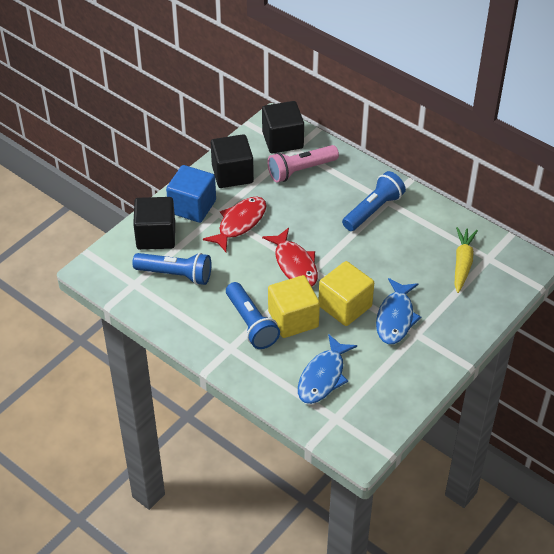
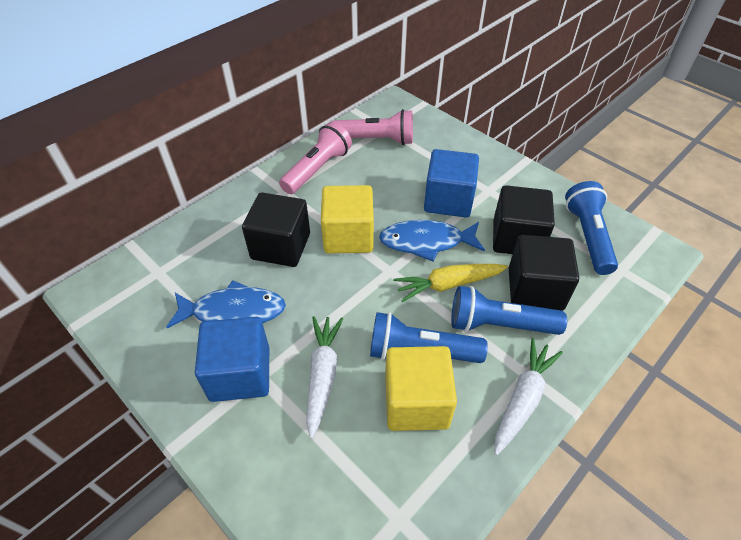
blue cube: 1 -> 2
pink flashlight: 1 -> 2
red fish: 2 -> 0
white carrot: 0 -> 2

